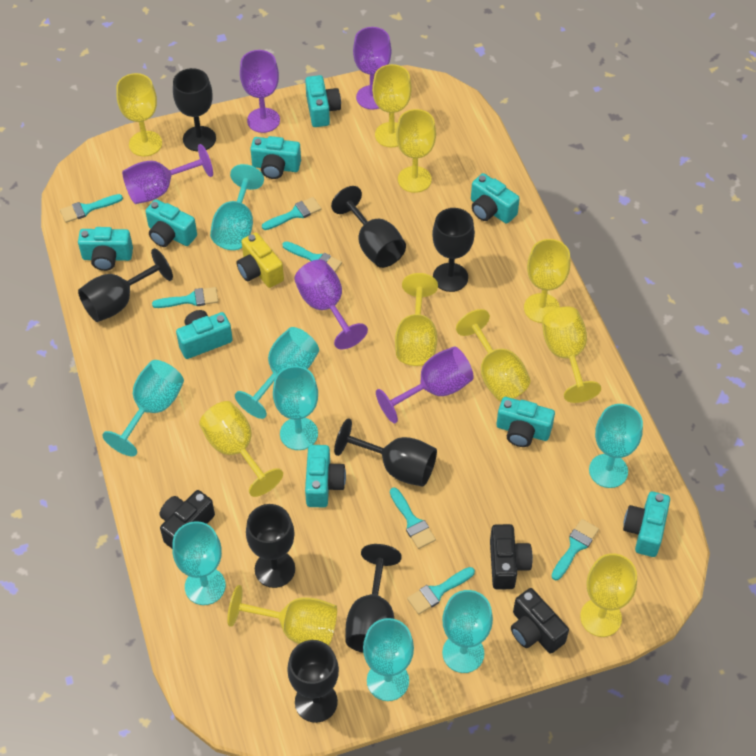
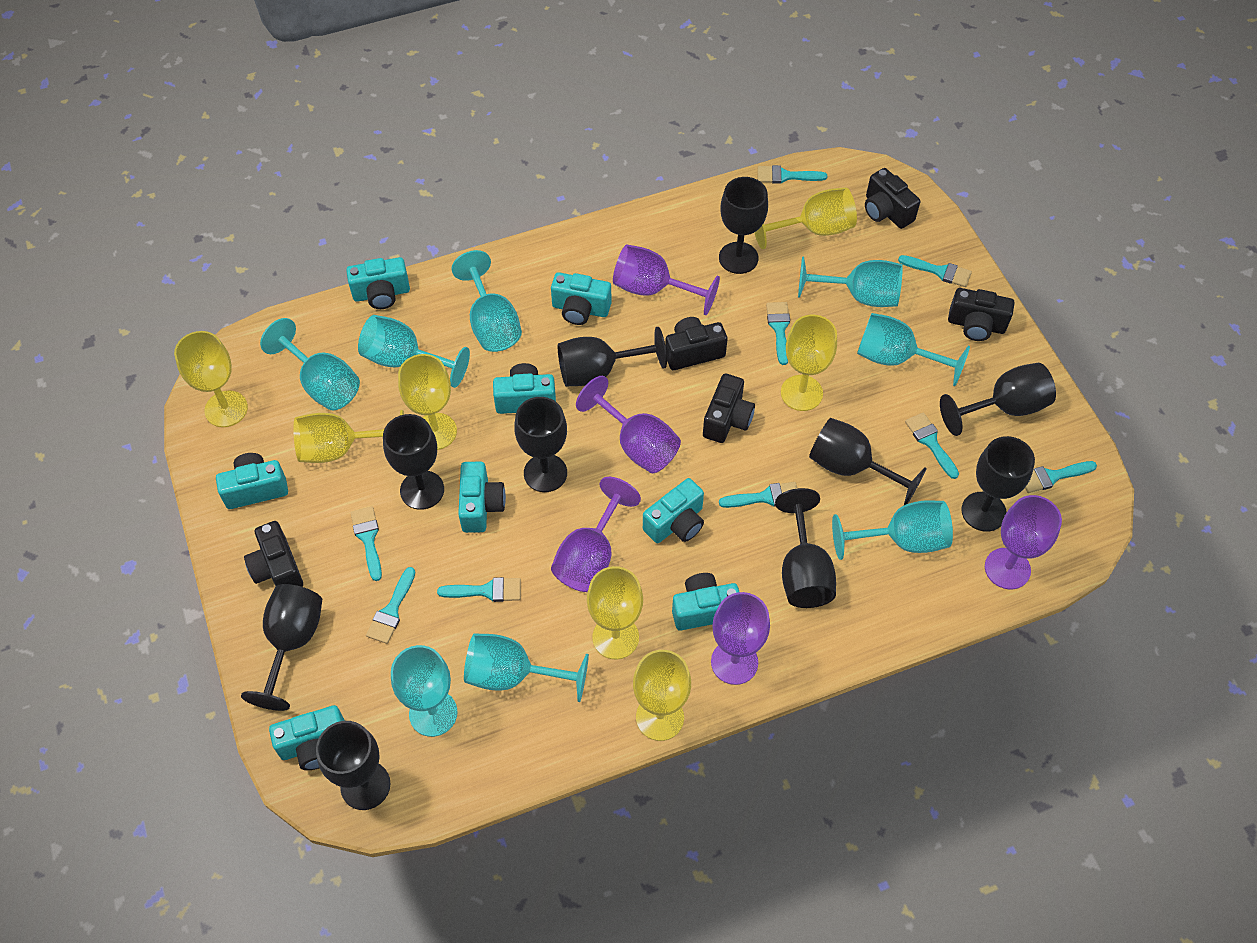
black camera: 3 -> 5
black goblet: 8 -> 10
turquoise brush: 7 -> 9
turquoise camera: 9 -> 8
yellow camera: 1 -> 0
yellow goblet: 10 -> 7

